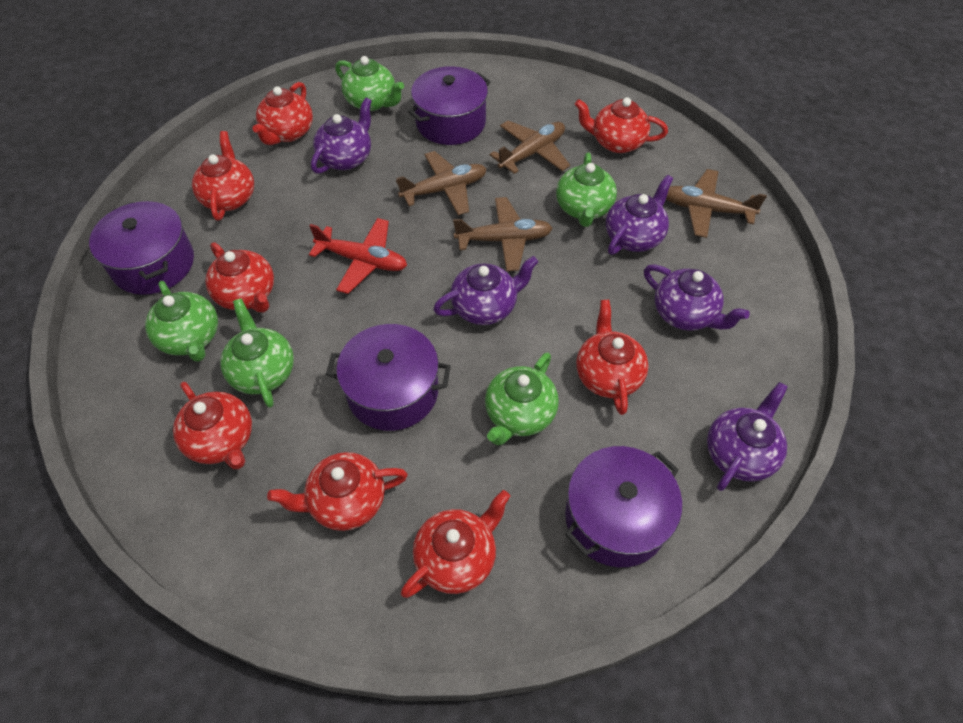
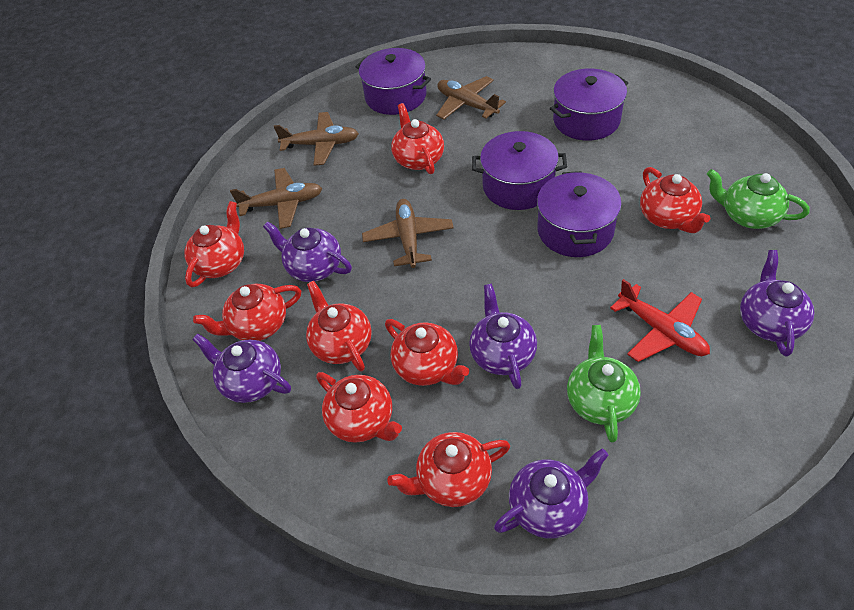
green teapot: 5 -> 2

